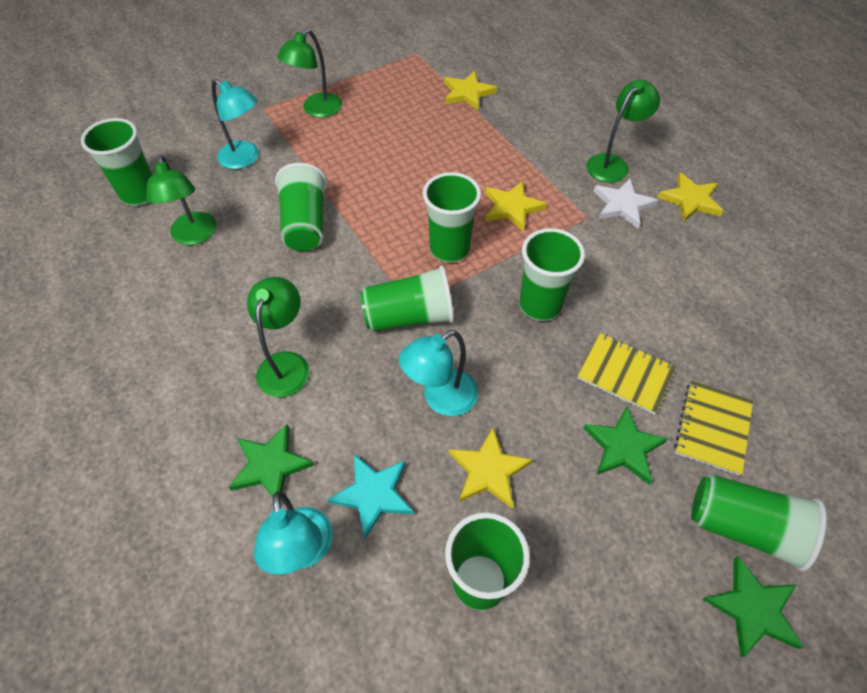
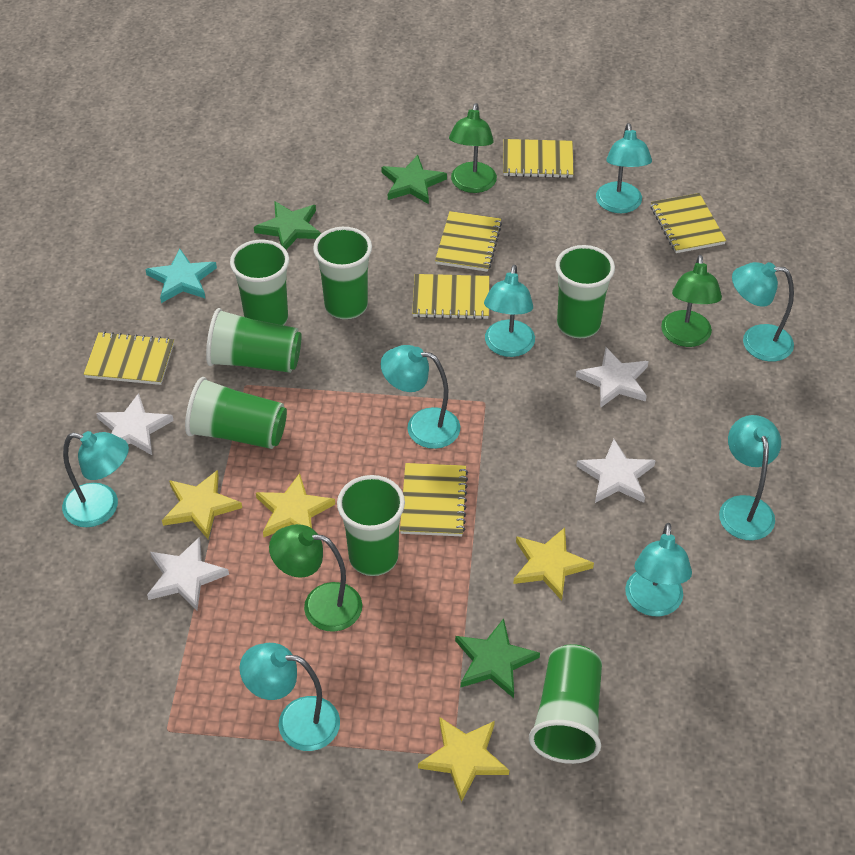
green lamp: 4 -> 3
turquoise lamp: 3 -> 8
white star: 1 -> 4
yellow notebook: 2 -> 6

